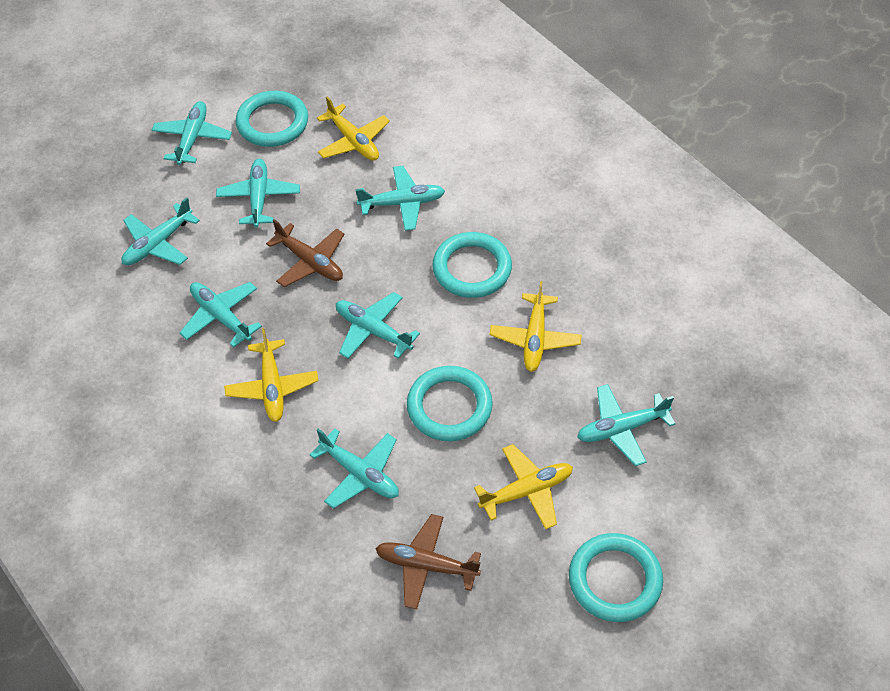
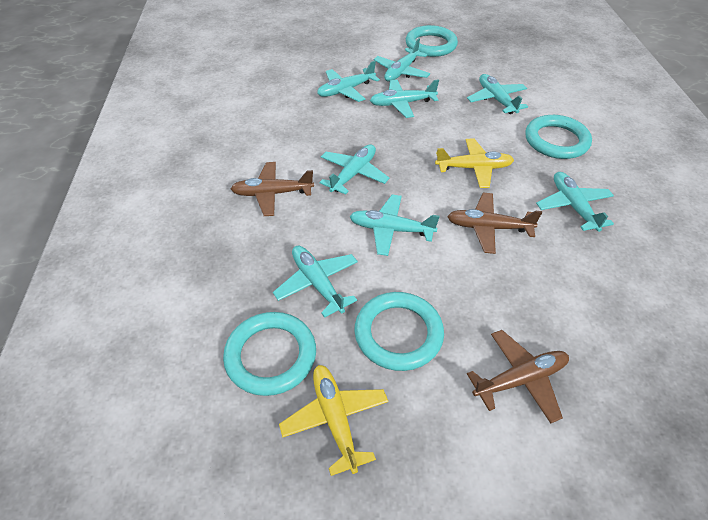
brown plane: 2 -> 3
yellow plane: 4 -> 2

